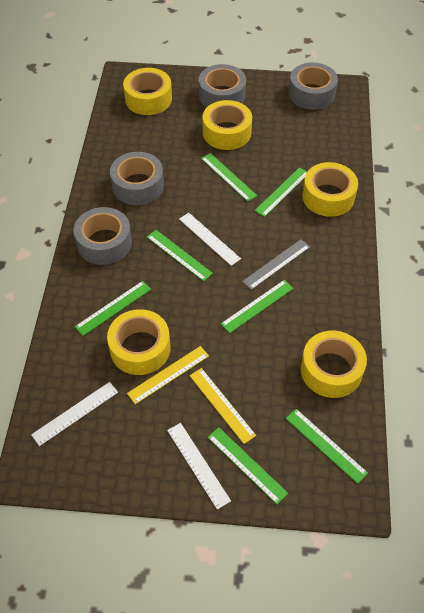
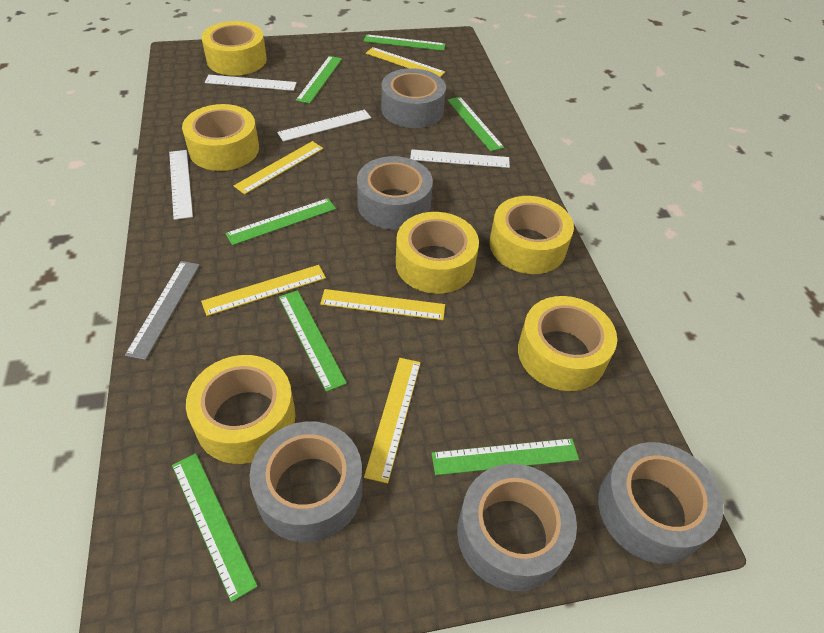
grey tape: 4 -> 5
white ruler: 3 -> 4
yellow ruler: 2 -> 5
yellow tape: 5 -> 6

